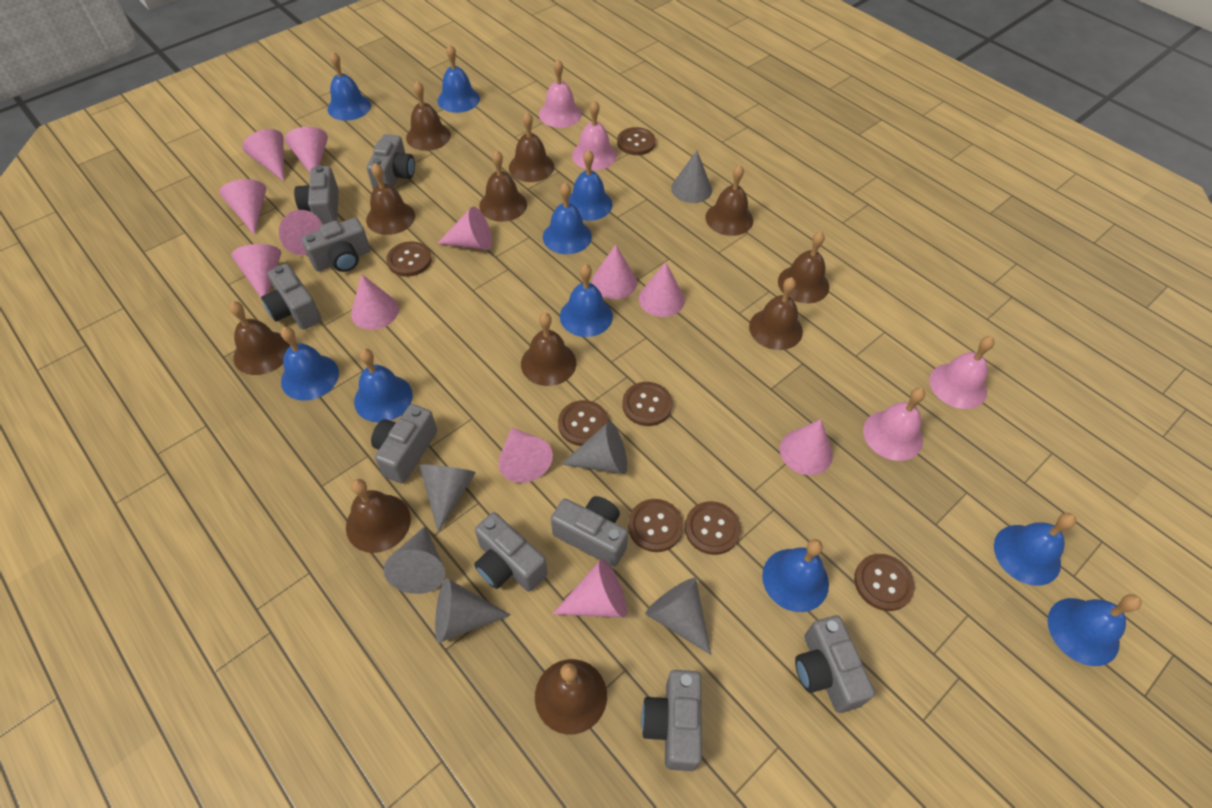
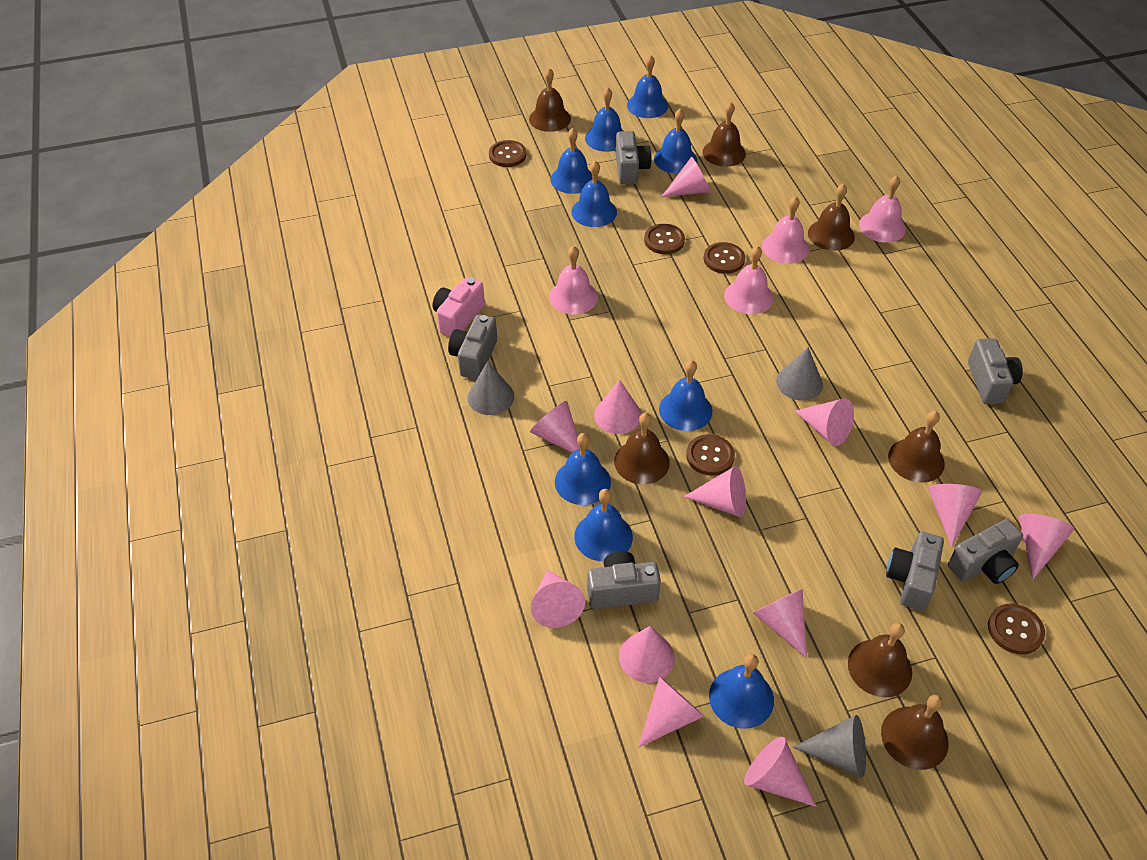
blue bell: 10 -> 9
brown bell: 11 -> 7
brown button: 7 -> 5
grey camera: 9 -> 6
grey cone: 6 -> 3
pink camera: 0 -> 1

